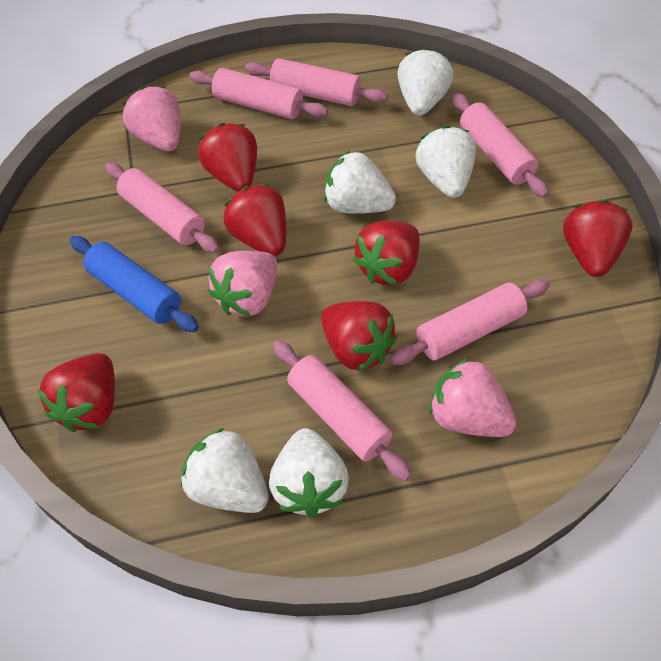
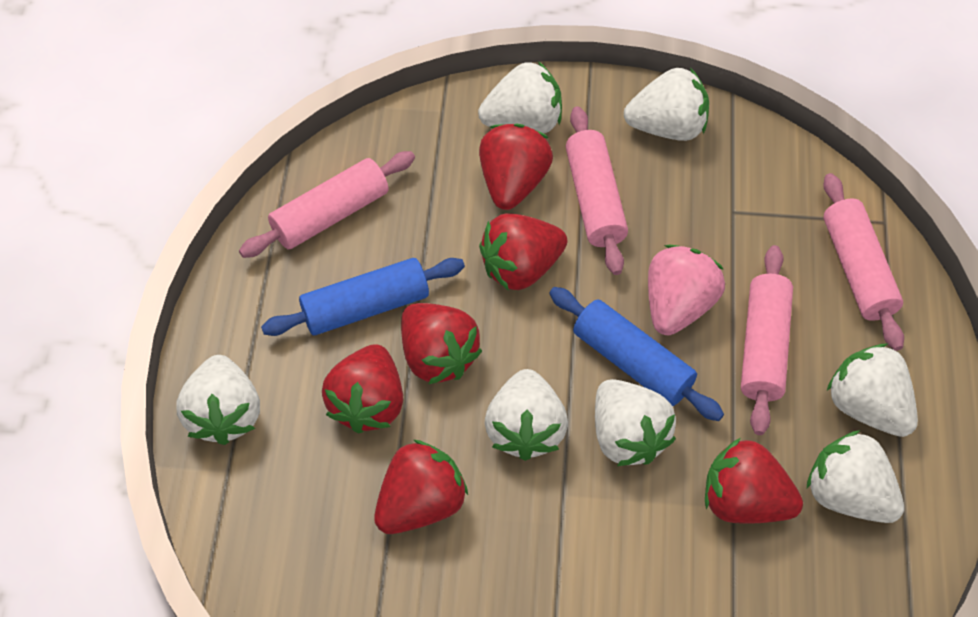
blue rolling pin: 1 -> 2
pink rolling pin: 6 -> 4
pink strawberry: 3 -> 1
white strawberry: 5 -> 7

